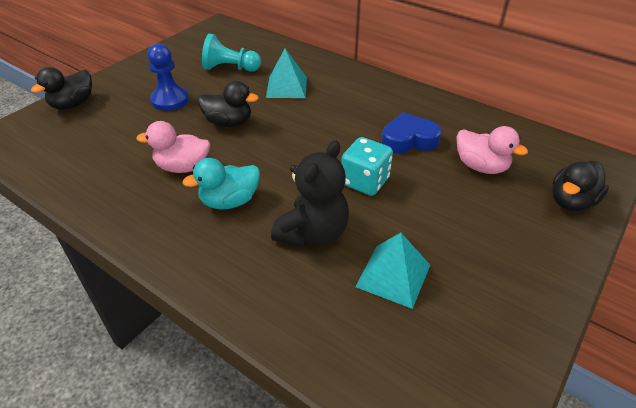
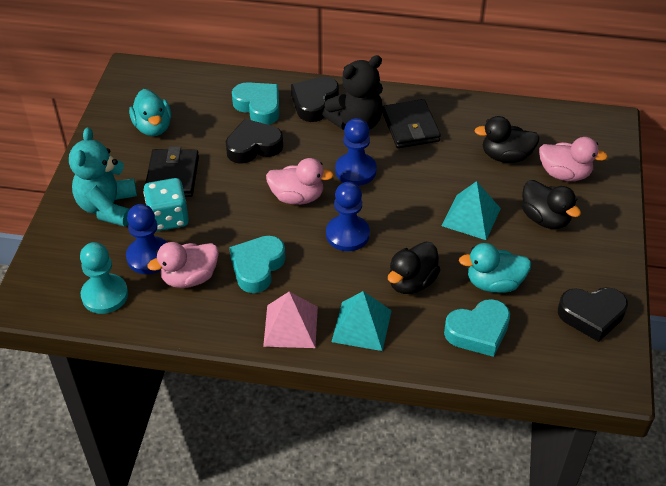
black heart: 0 -> 3
black wallet: 0 -> 2
blue heart: 1 -> 0
blue pawn: 1 -> 3
pink duck: 2 -> 3
pink pyramid: 0 -> 1
turquoise duck: 1 -> 2
turquoise heart: 0 -> 3
turquoise teddy bear: 0 -> 1

